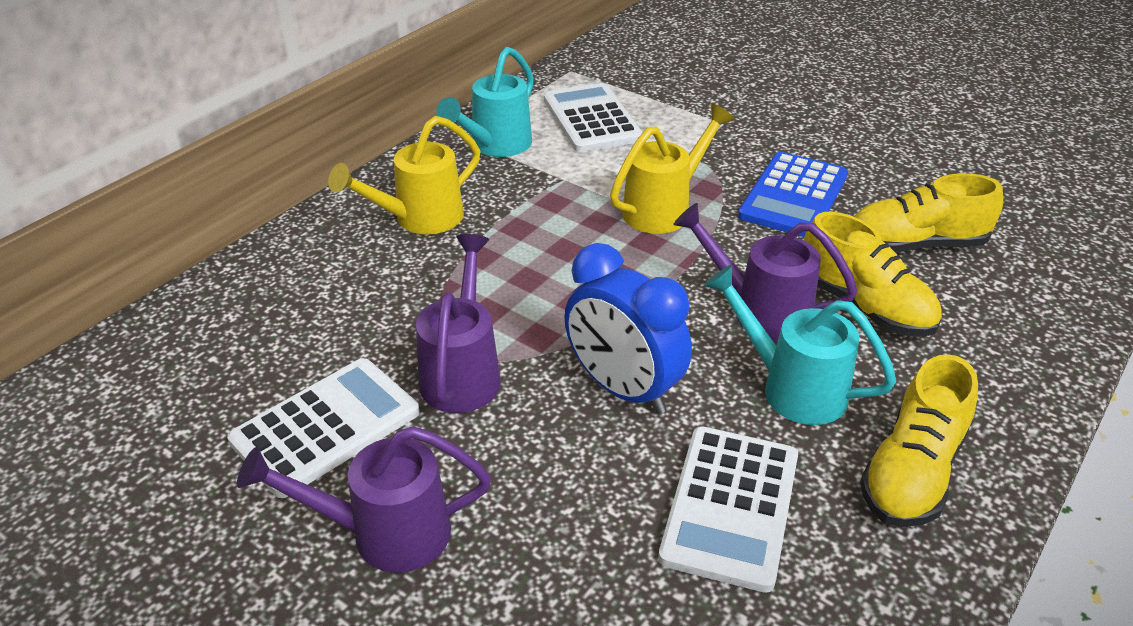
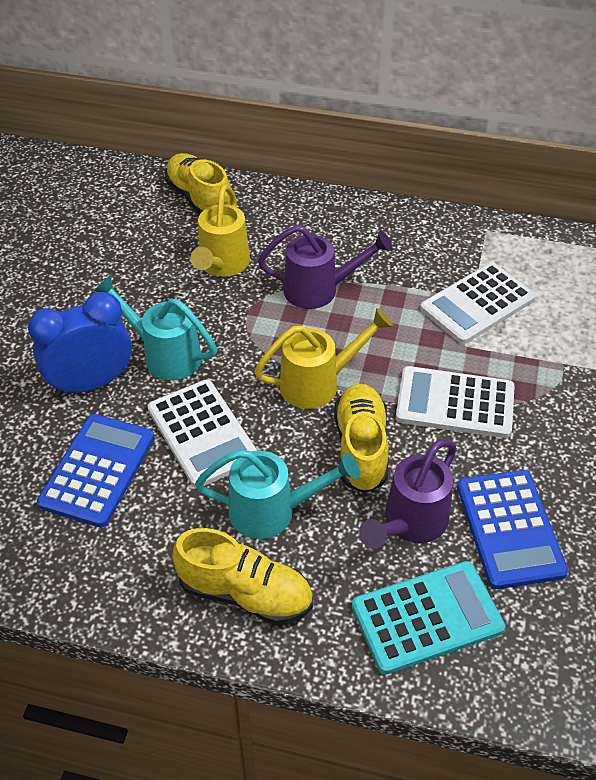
blue calculator: 1 -> 2
purple watering can: 3 -> 2
turquoise calculator: 0 -> 1

